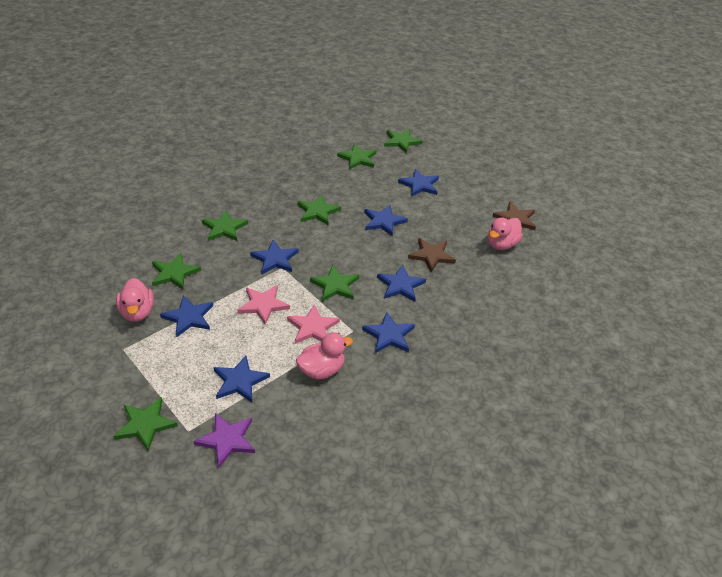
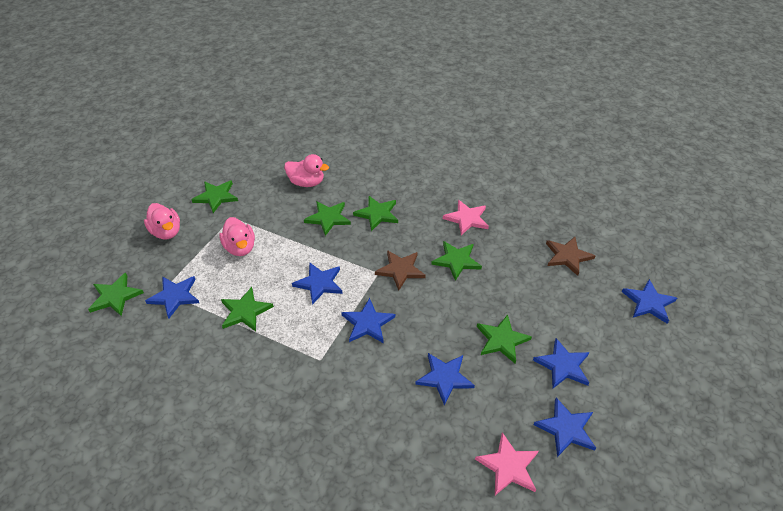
purple star: 1 -> 0

